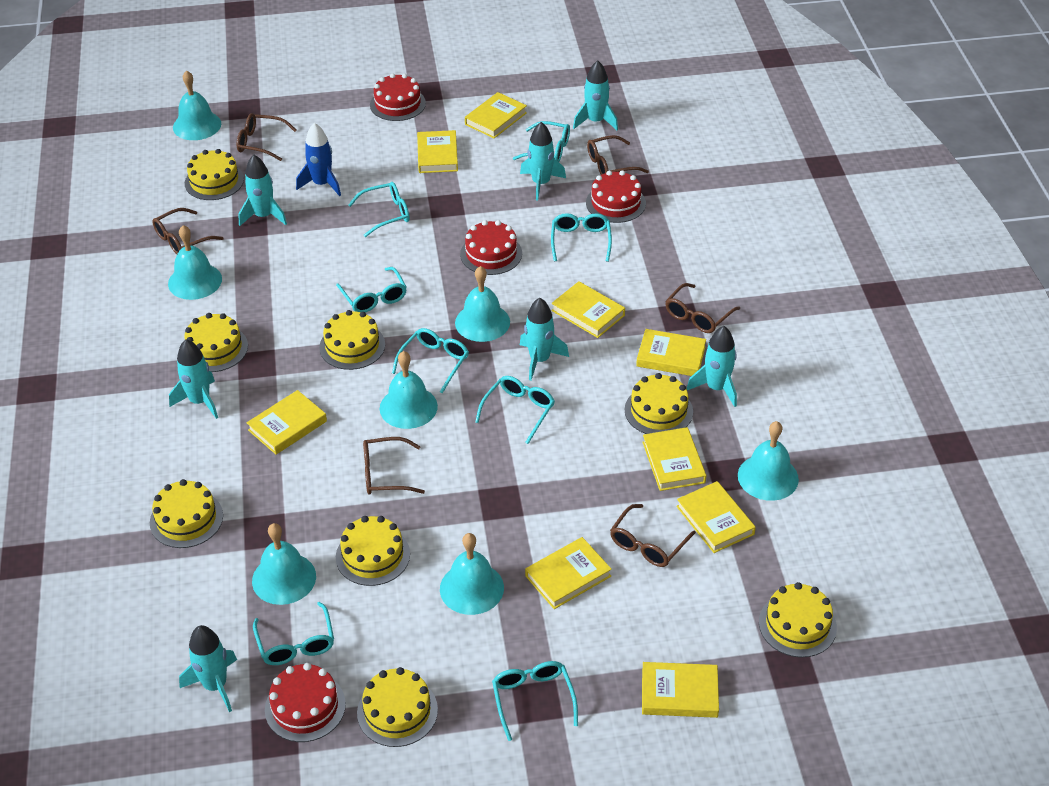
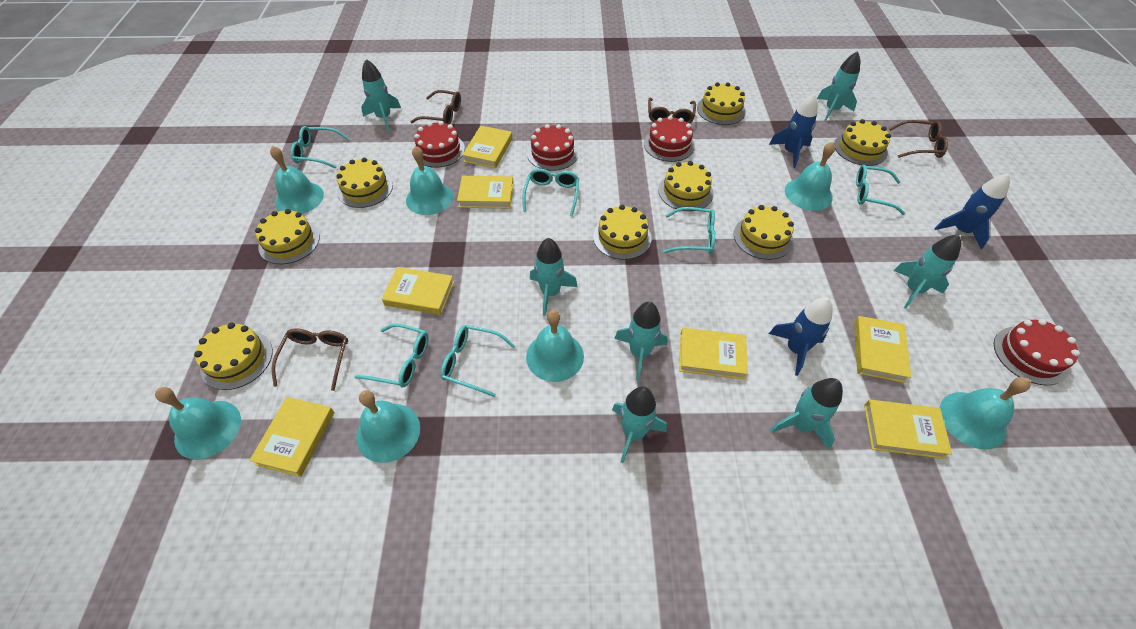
blue rocket: 1 -> 3
brown glasses: 6 -> 4
turquoise glasses: 8 -> 6
yellow book: 9 -> 7

